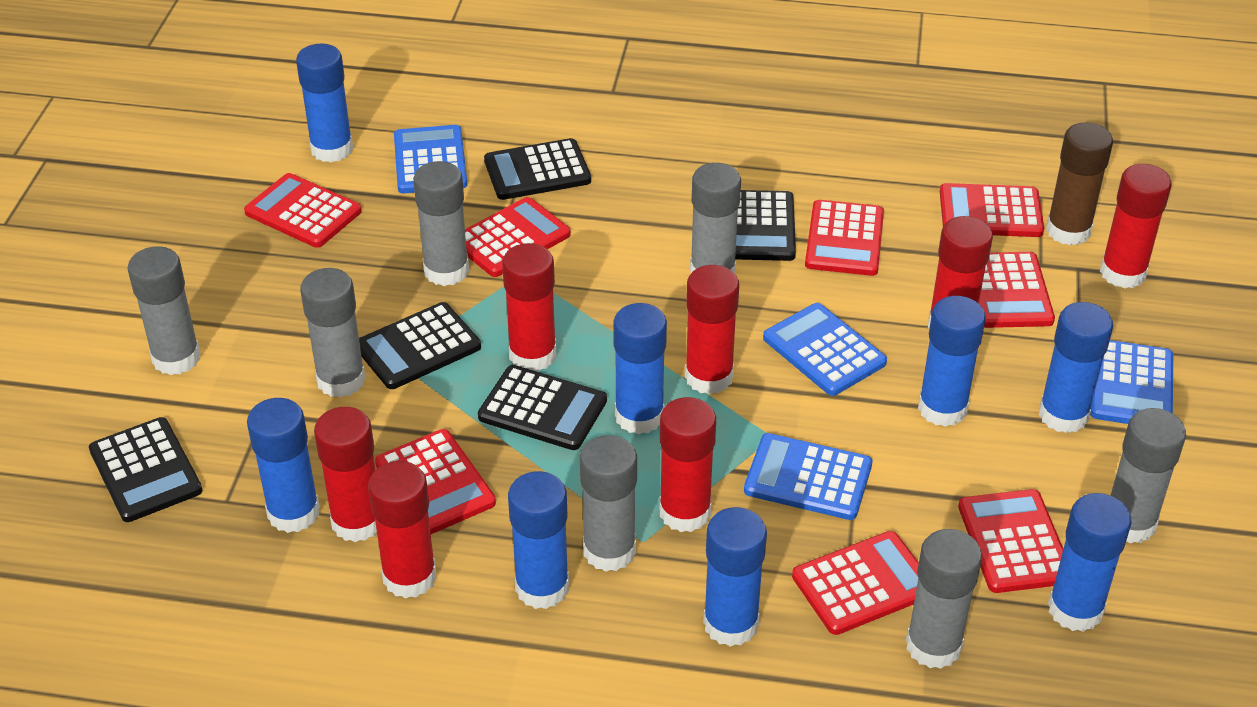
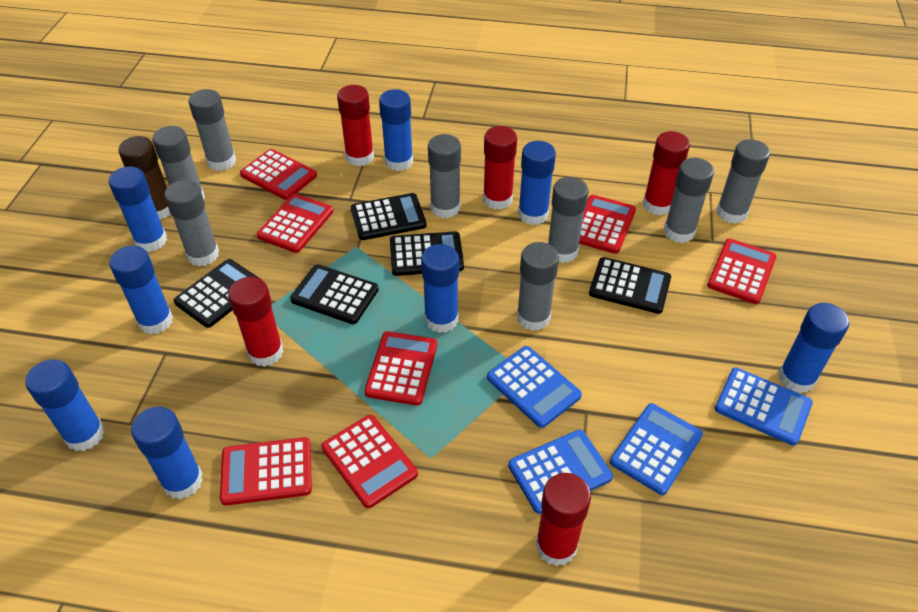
grey glue stick: 7 -> 8
red calculator: 8 -> 7
red glue stick: 7 -> 5

